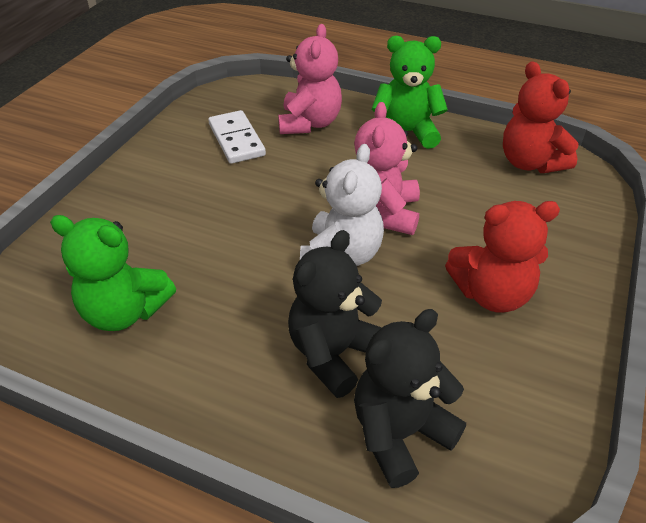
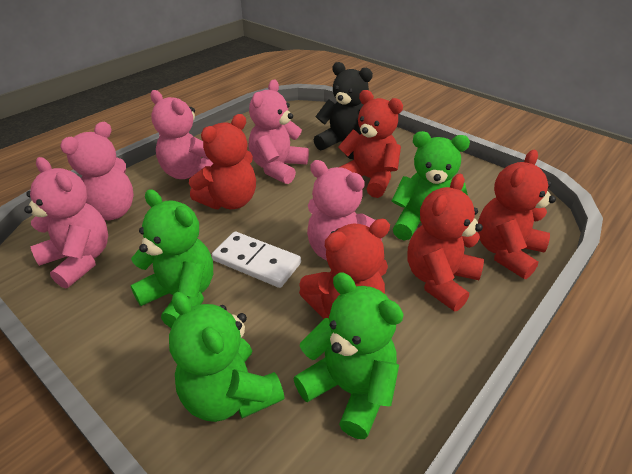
black teddy bear: 2 -> 1
green teddy bear: 2 -> 4
pink teddy bear: 2 -> 5
red teddy bear: 2 -> 5
white teddy bear: 1 -> 0

